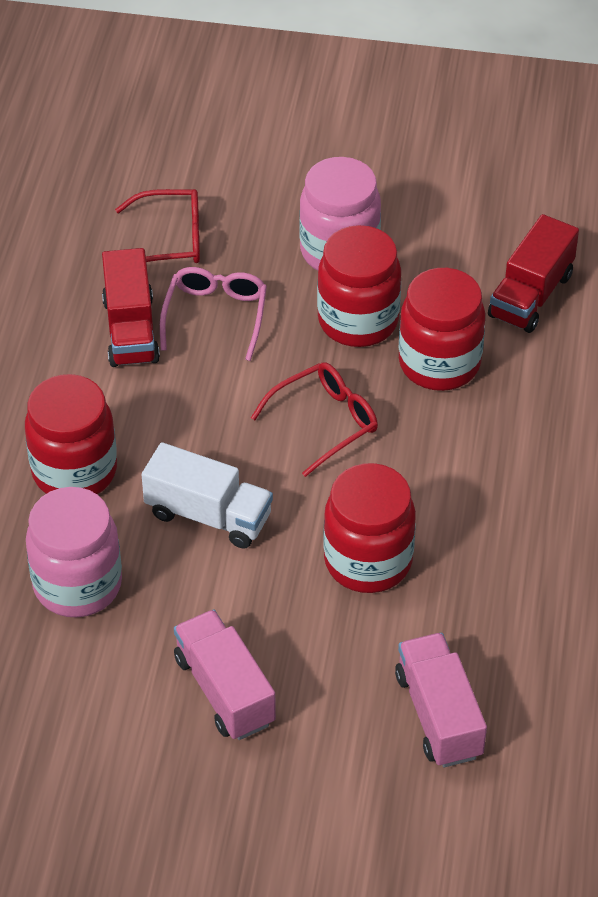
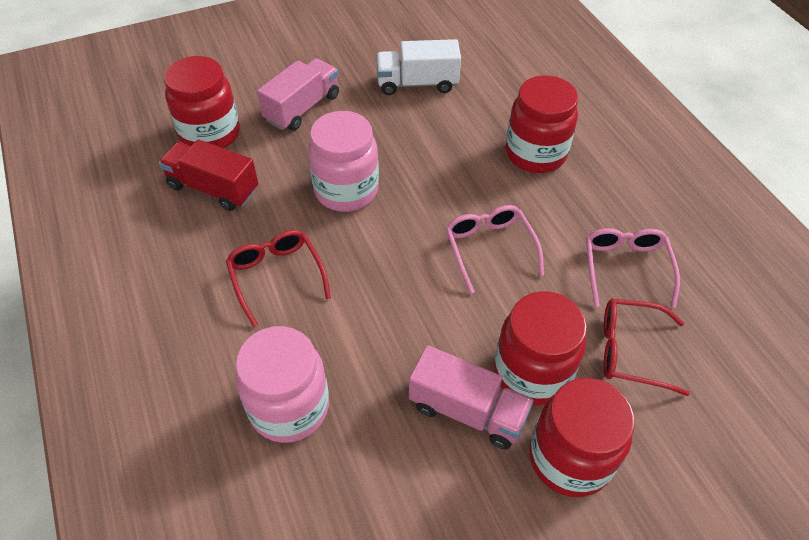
pink glasses: 1 -> 2
red truck: 2 -> 1

